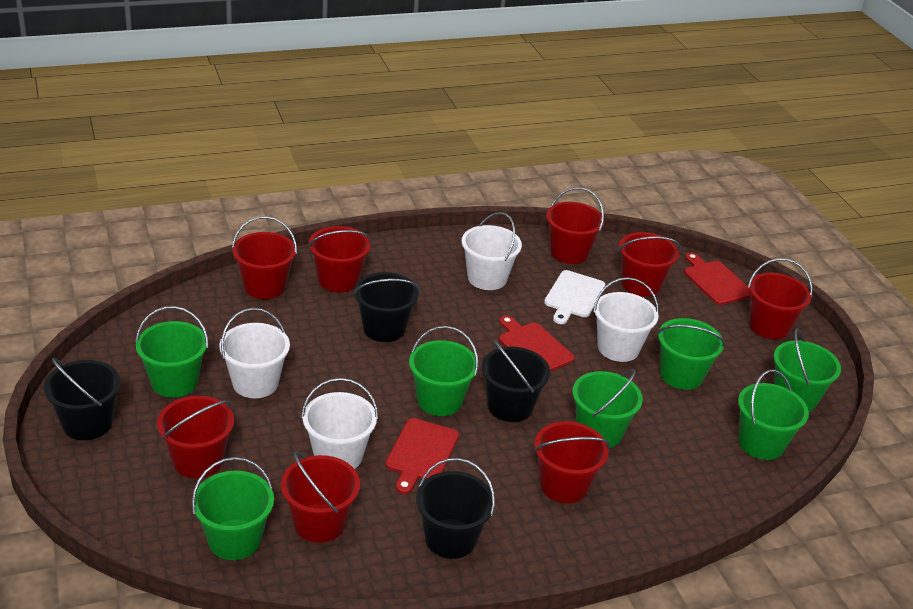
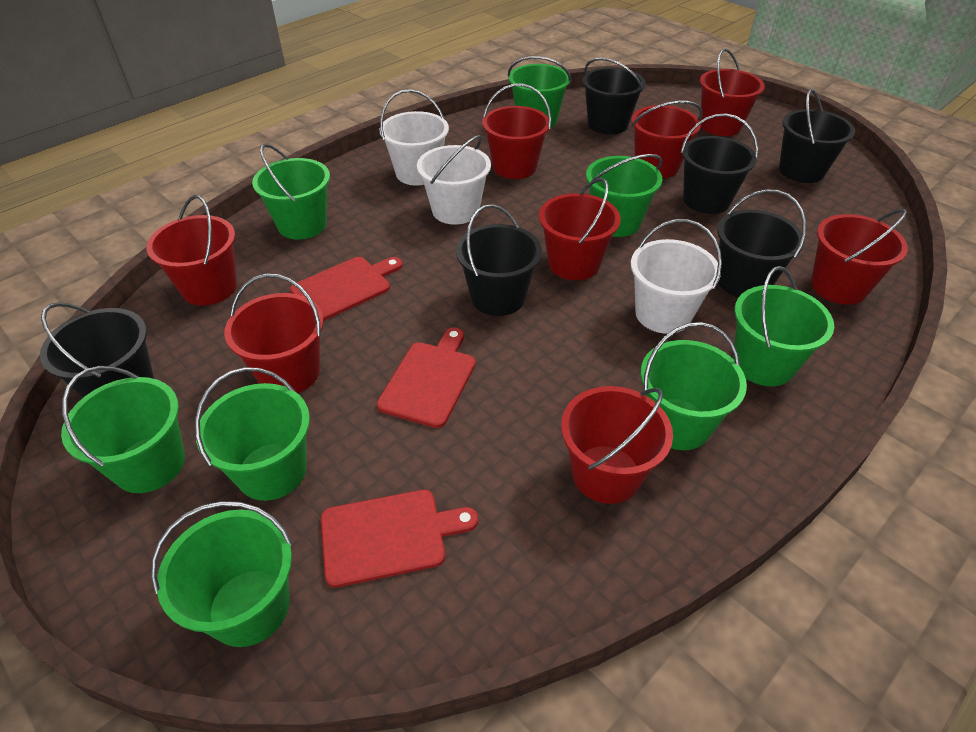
black bucket: 4 -> 6
green bucket: 7 -> 8
white bucket: 4 -> 3
white cutting board: 1 -> 0

